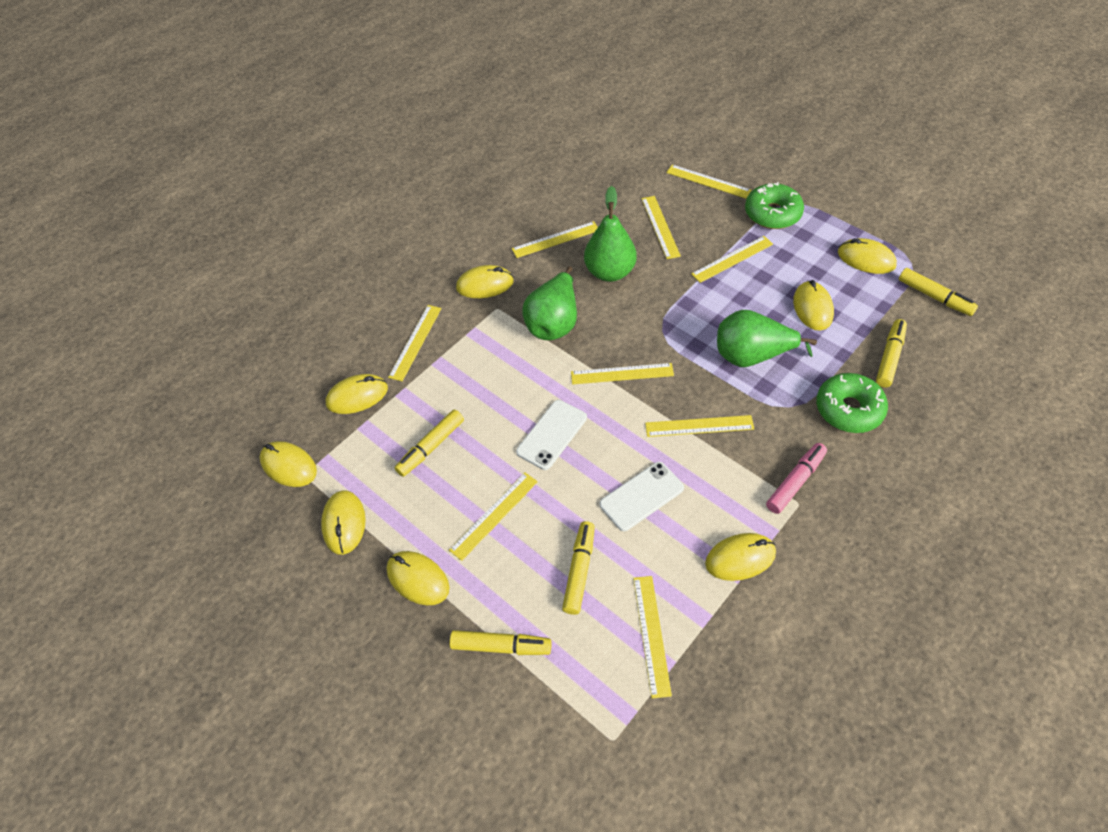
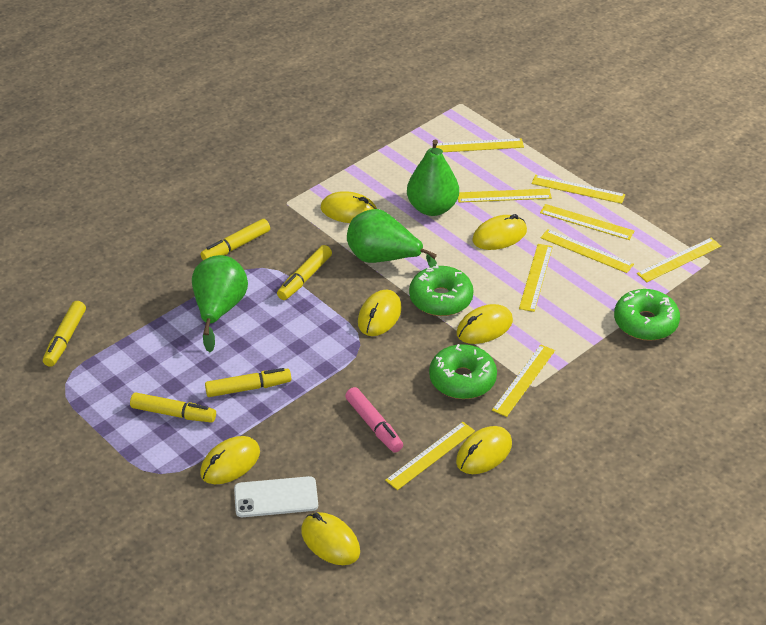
green donut: 2 -> 3
white phone: 2 -> 1
yellow mouse: 8 -> 7

